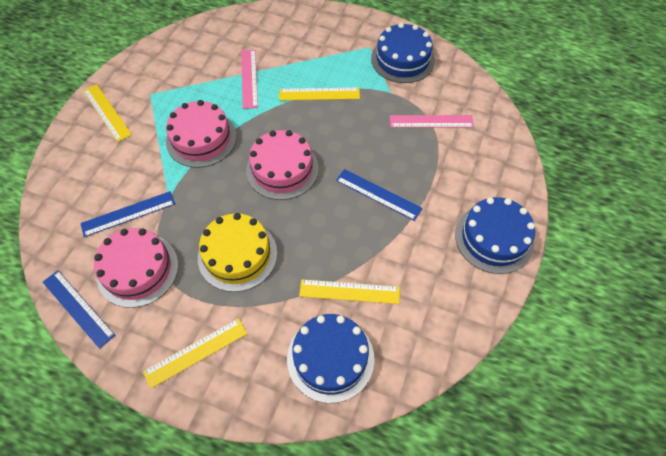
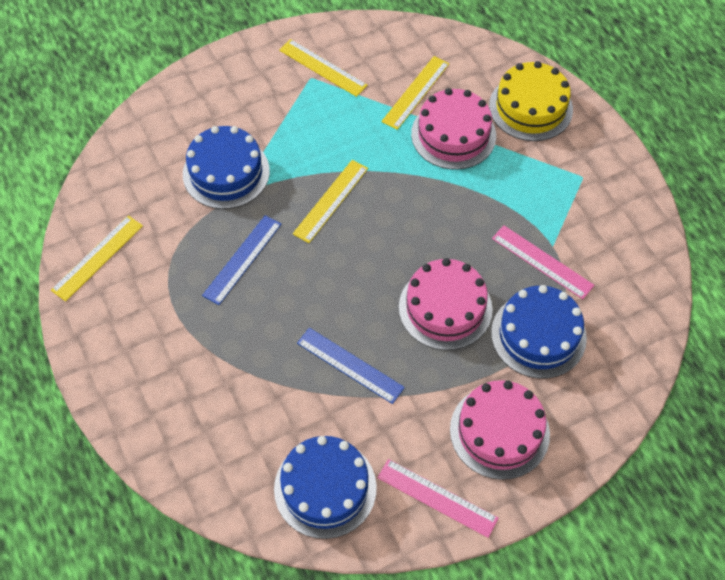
blue ruler: 3 -> 2

